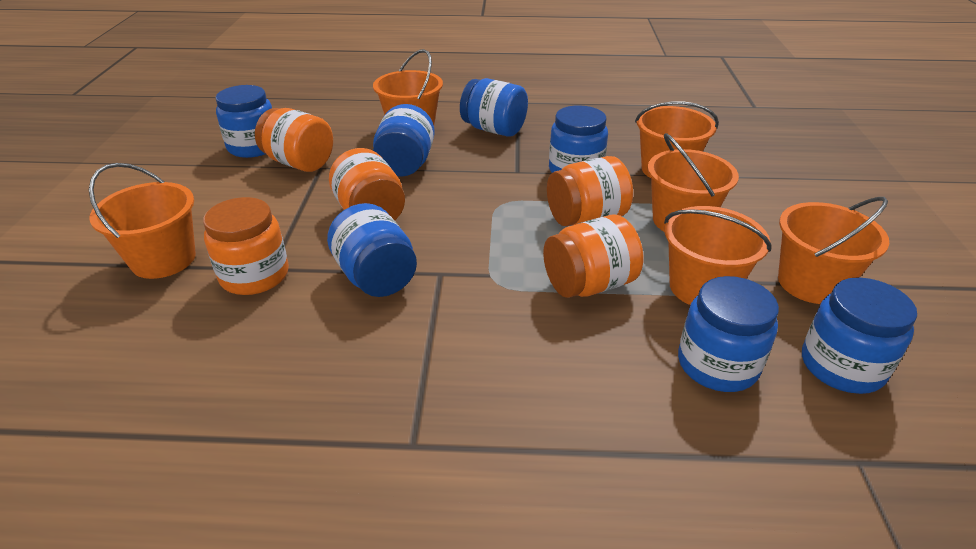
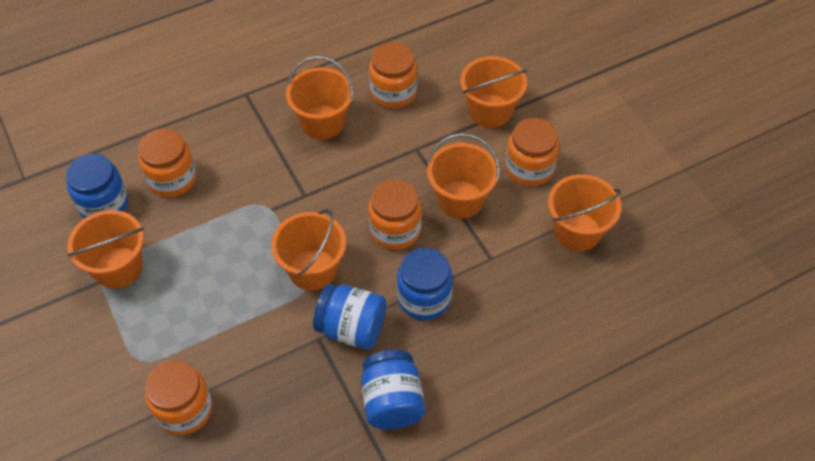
blue jar: 7 -> 4

